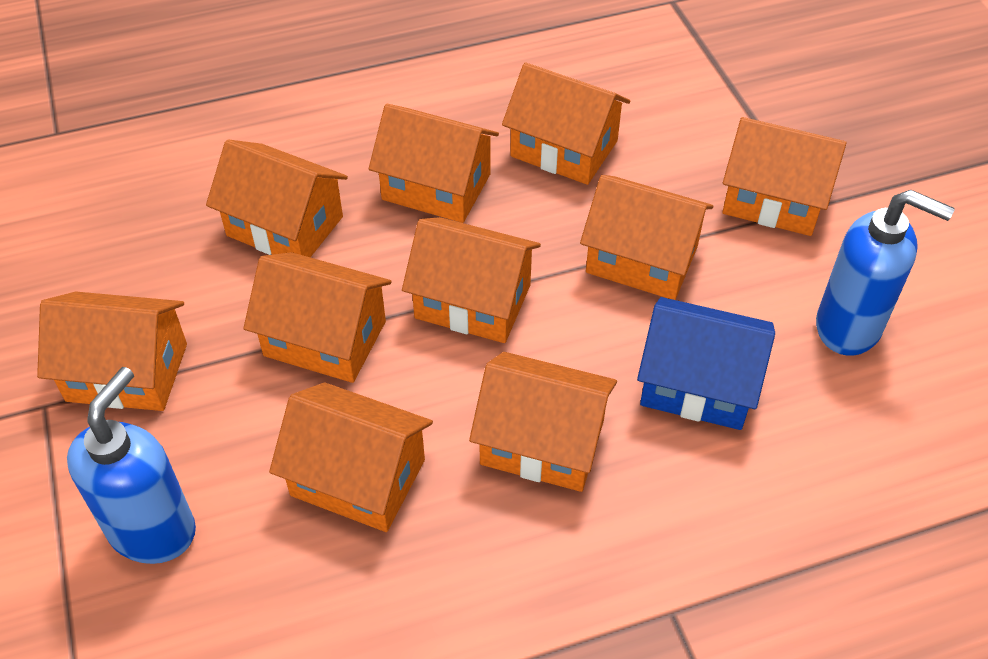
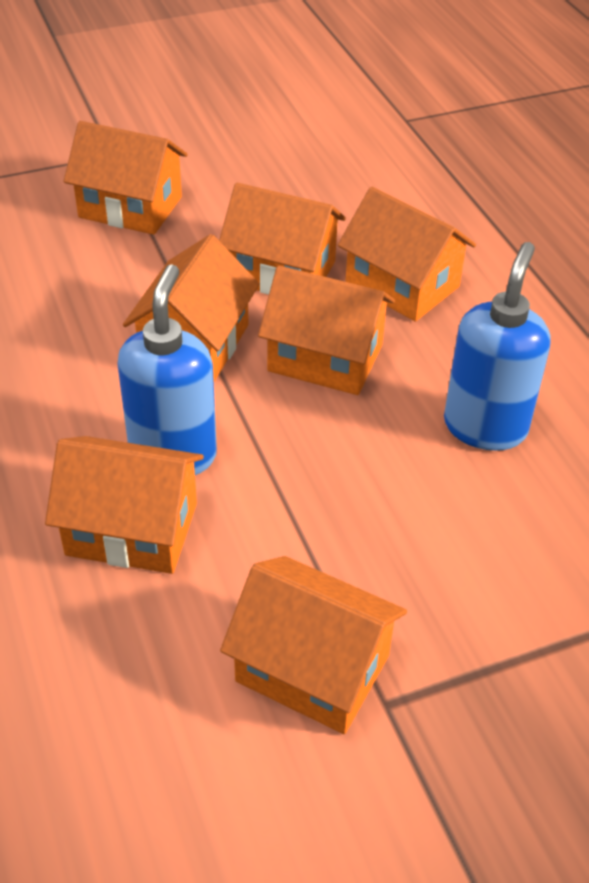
blue house: 1 -> 0
orange house: 10 -> 7

